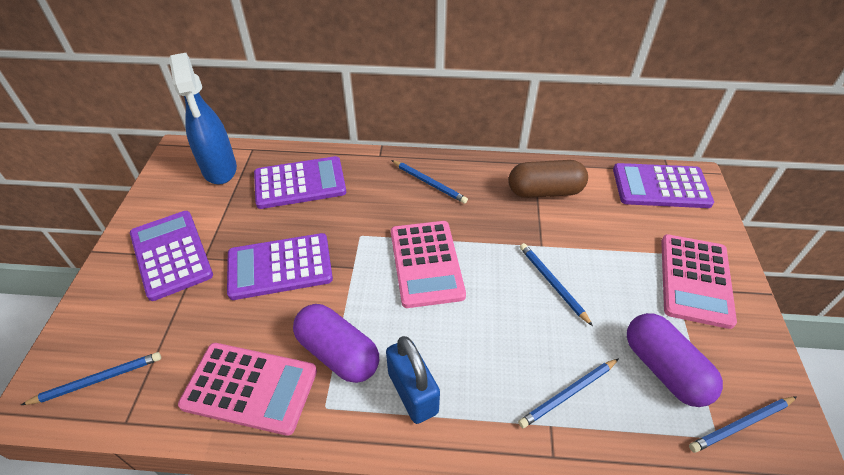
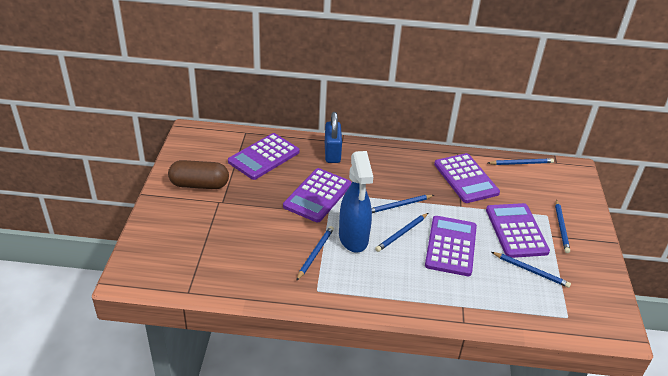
blue pencil: 5 -> 6
pink calculator: 3 -> 0
purple calculator: 4 -> 5
purple capsule: 2 -> 0

